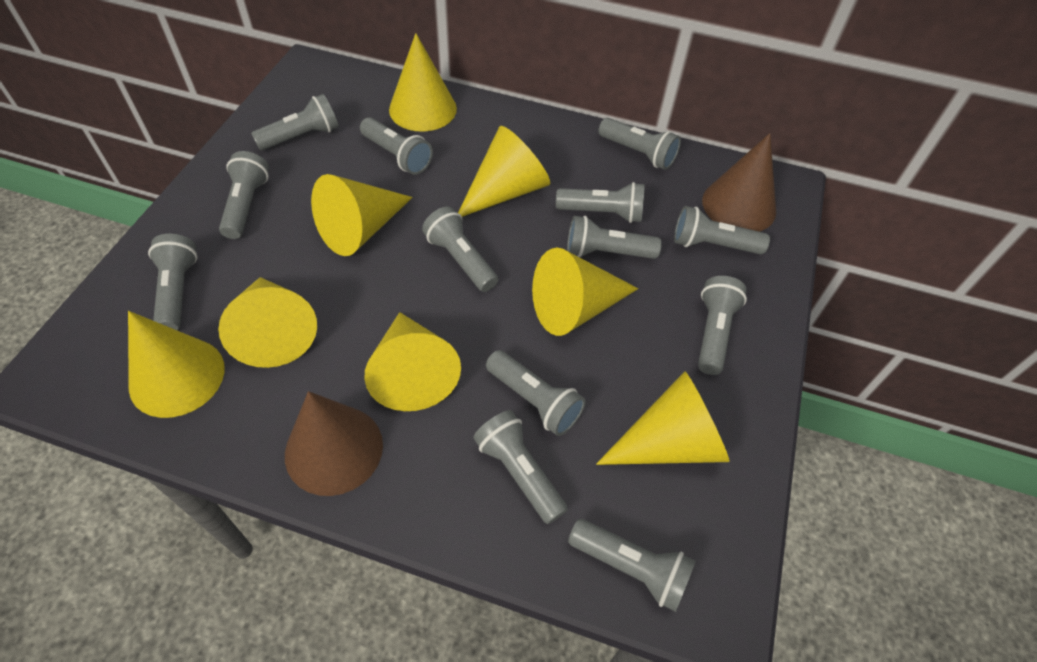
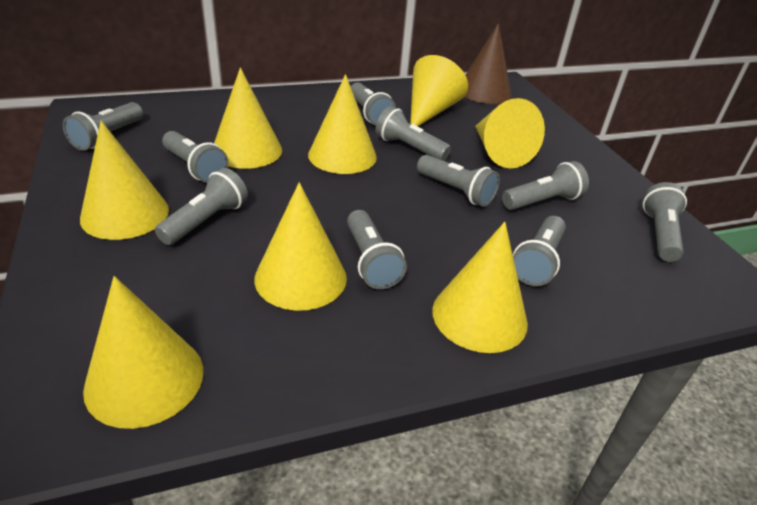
brown cone: 2 -> 1
grey flashlight: 13 -> 10

